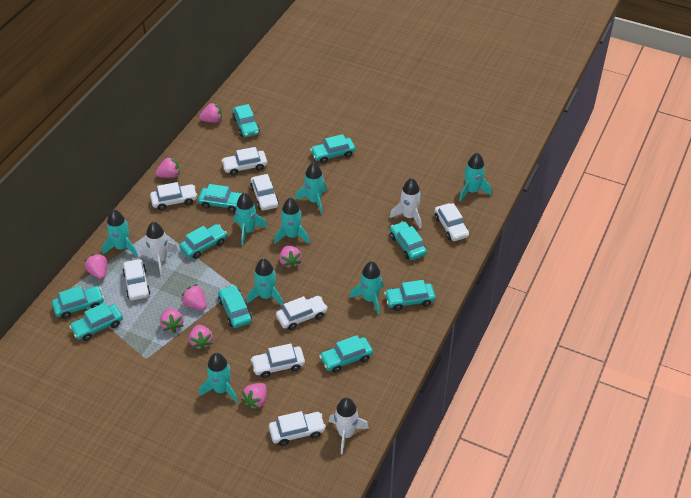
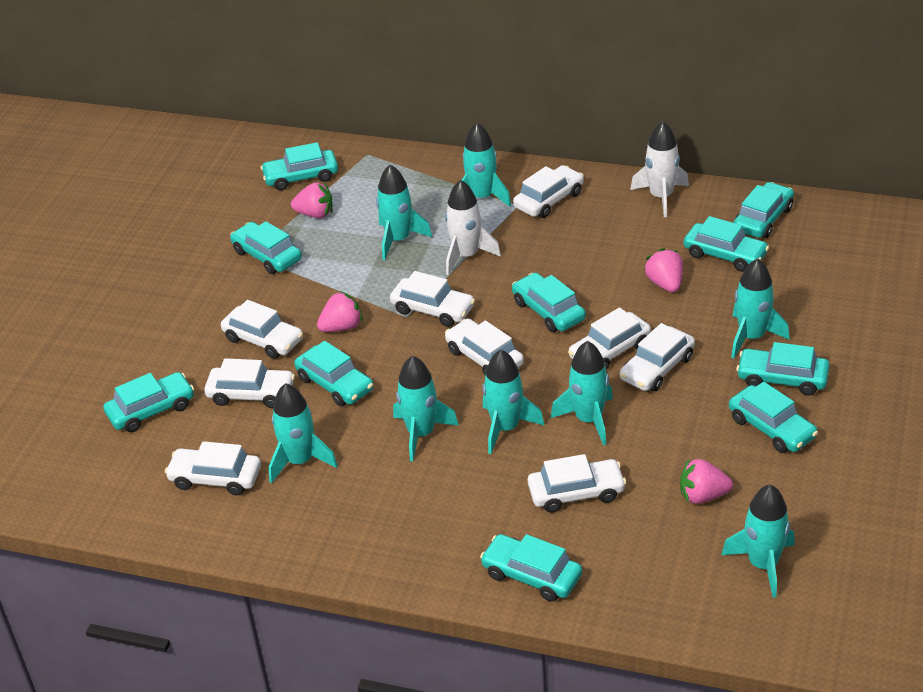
pink strawberry: 8 -> 4
white car: 8 -> 9
white rocket: 3 -> 2

